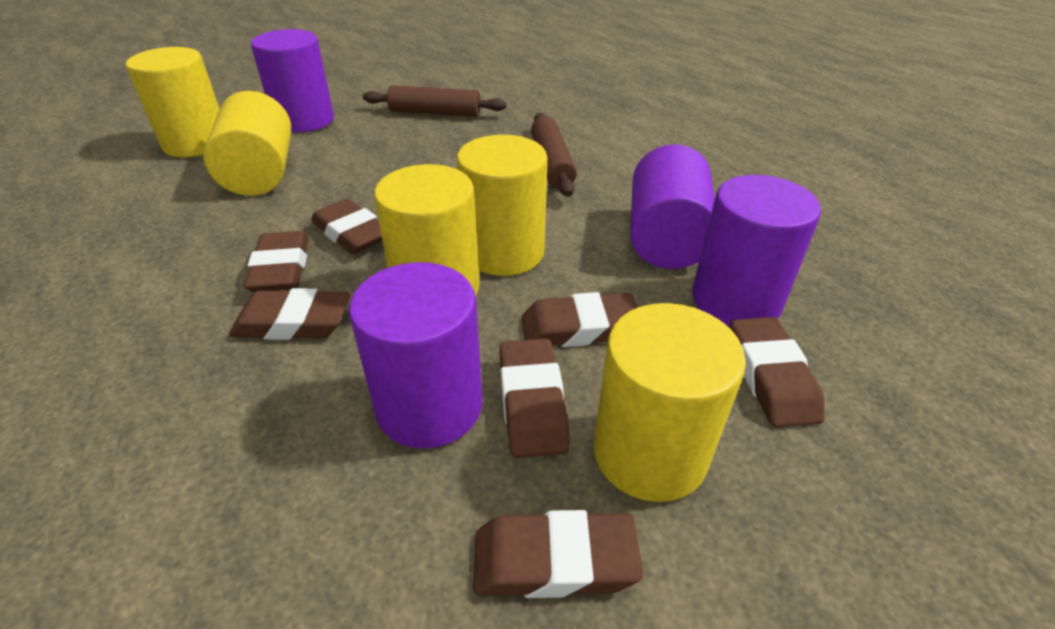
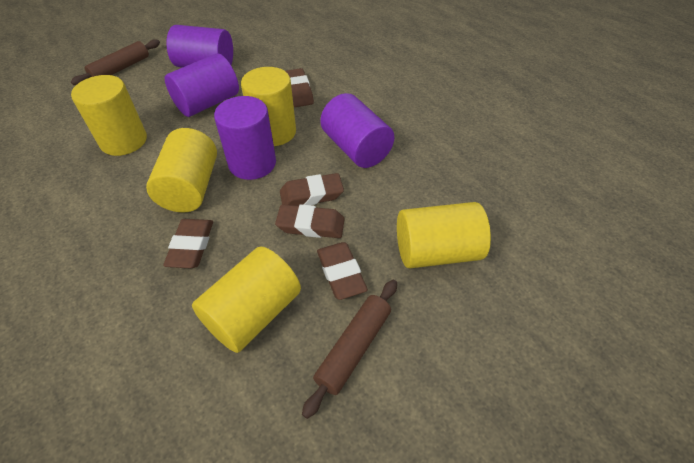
brown eraser: 7 -> 5

